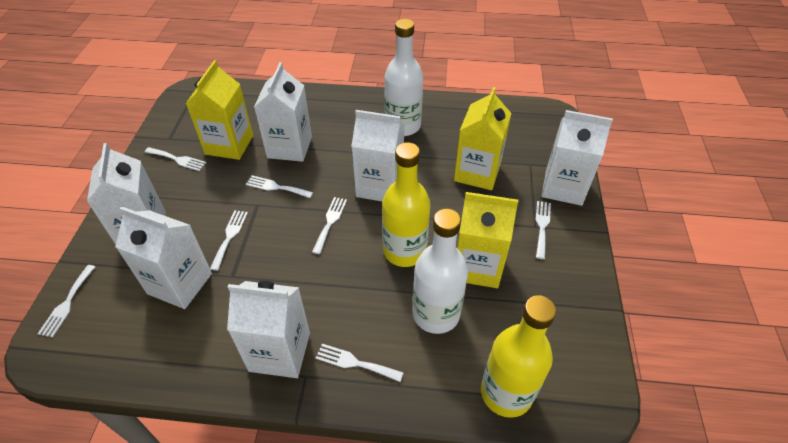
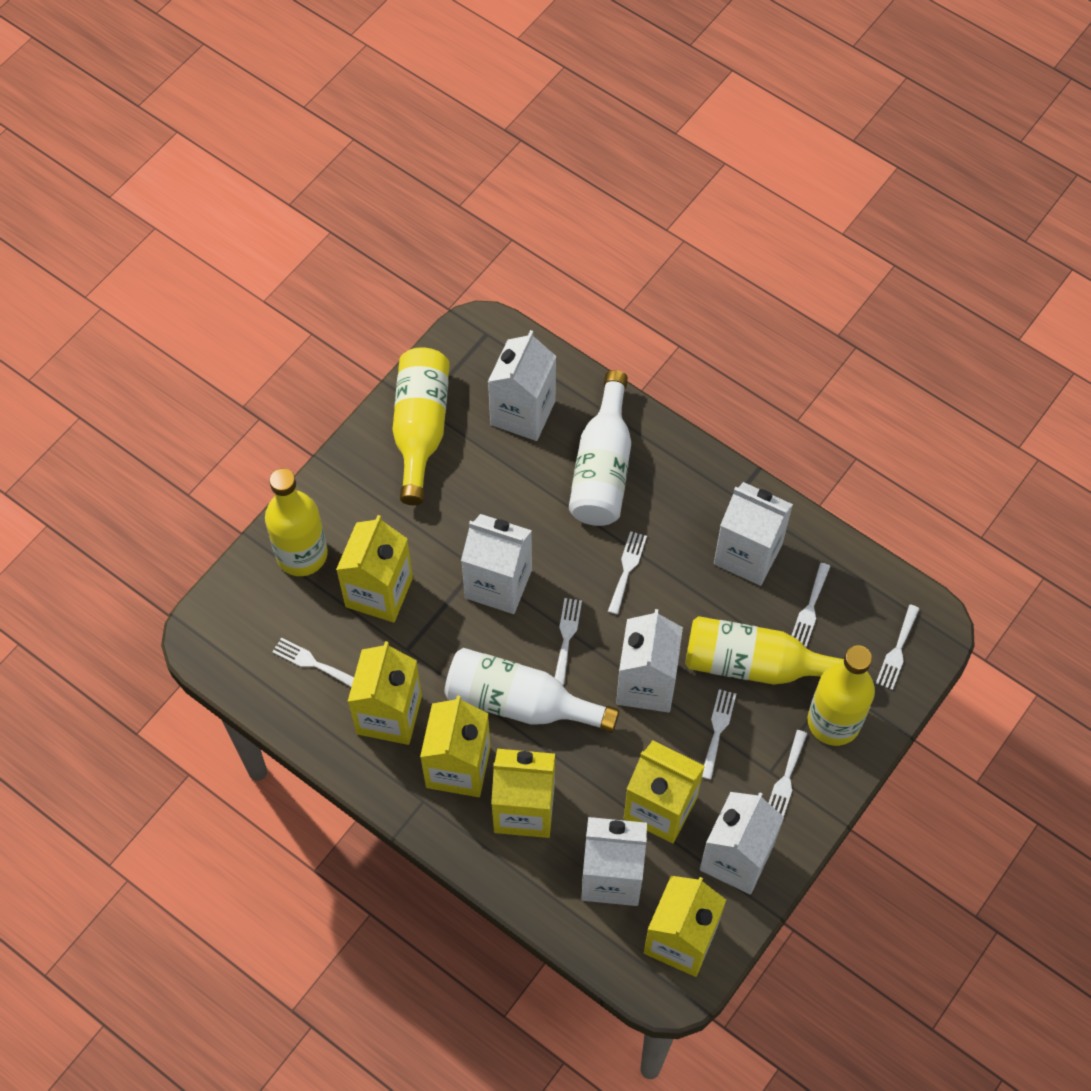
yellow bottle: 2 -> 4
yellow carton: 3 -> 6

